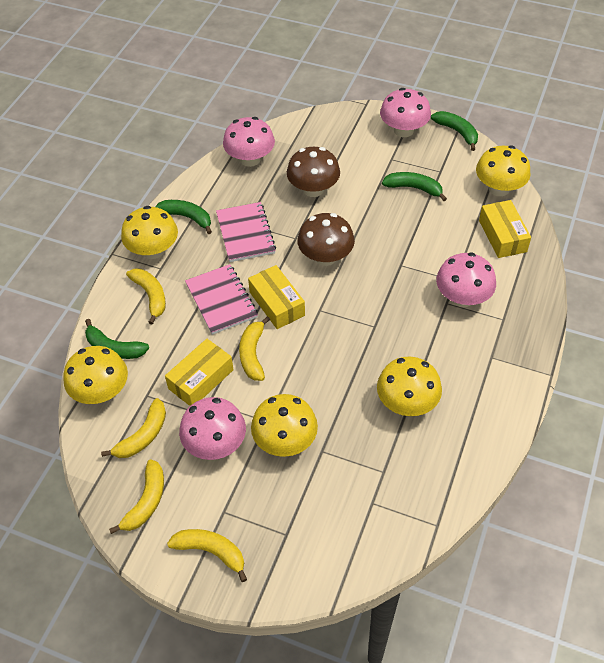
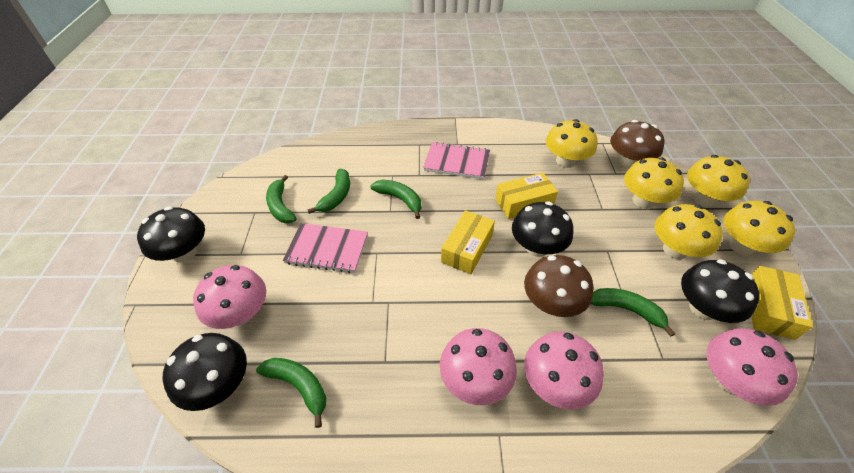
black mushroom: 0 -> 4
green banana: 4 -> 5
yellow banana: 5 -> 0

